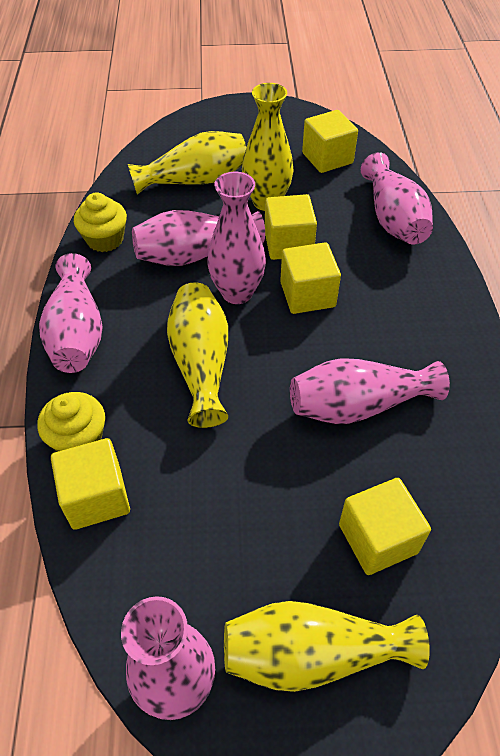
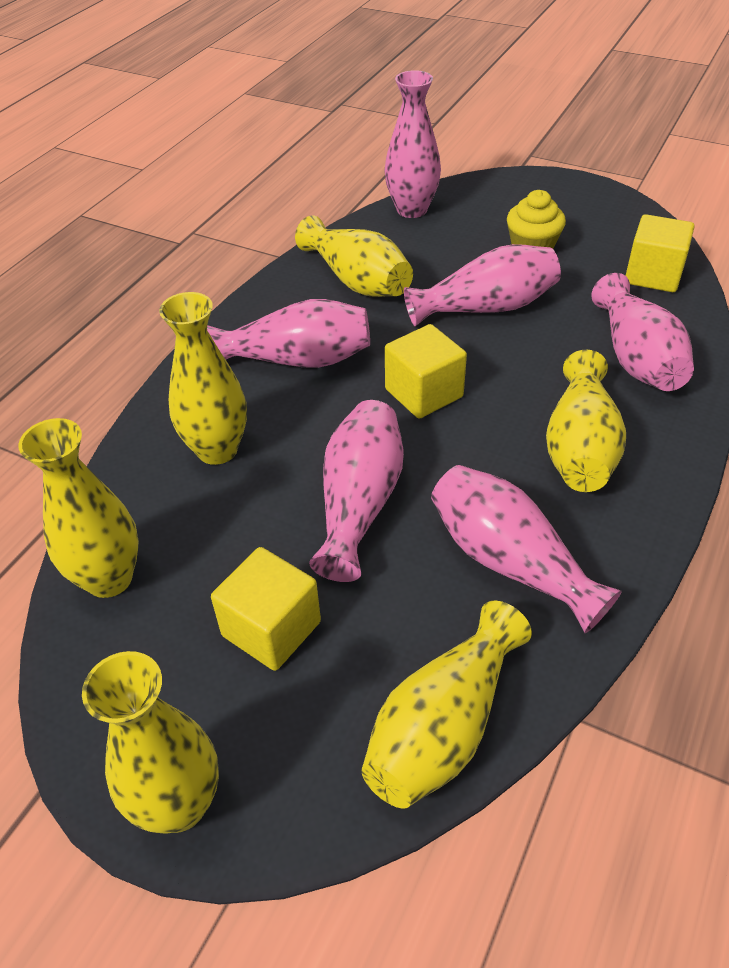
yellow cube: 5 -> 3
yellow cupcake: 2 -> 1
yellow vase: 4 -> 6

